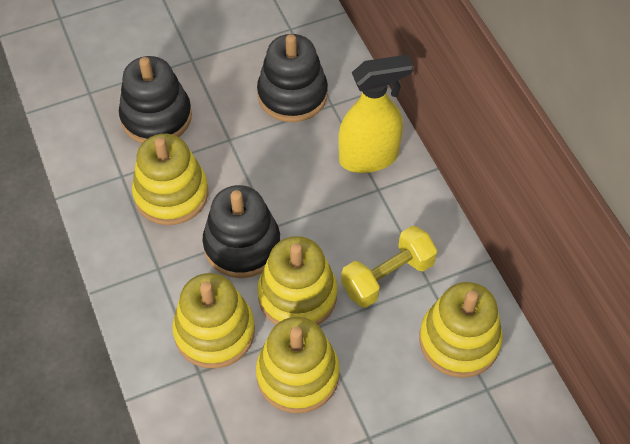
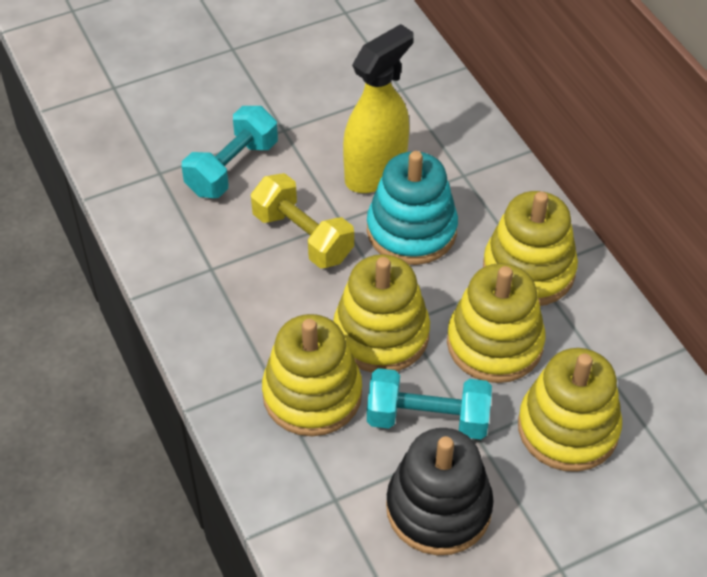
black stacking toy: 3 -> 1
turquoise dumbbell: 0 -> 2
turquoise stacking toy: 0 -> 1

